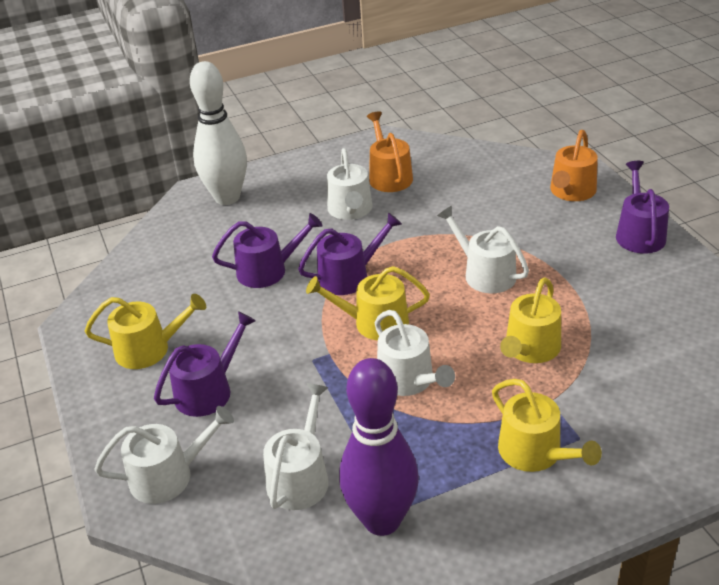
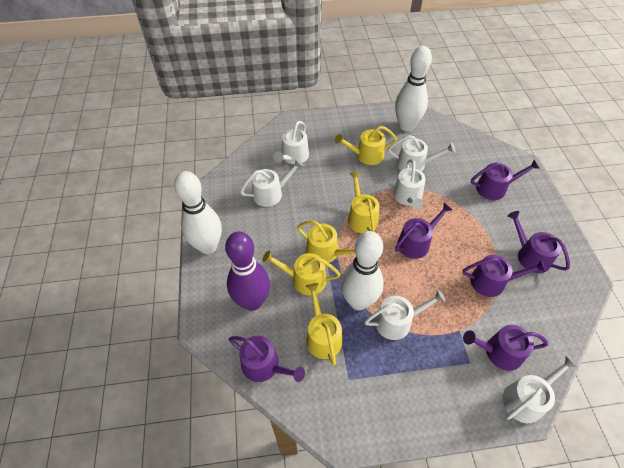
orange watering can: 2 -> 0
purple watering can: 4 -> 6
white bowling pin: 1 -> 3
white watering can: 5 -> 6
yellow watering can: 4 -> 5

